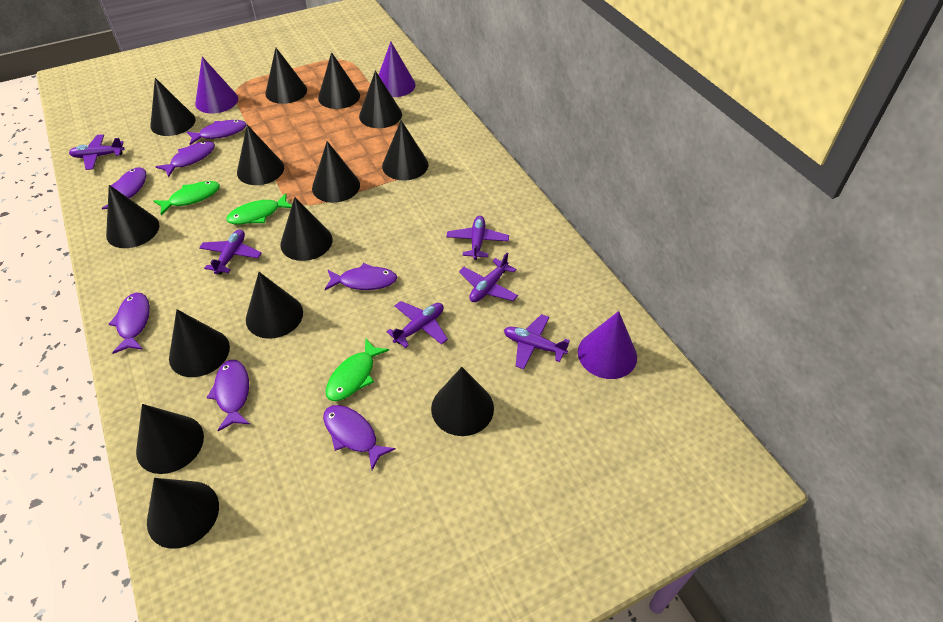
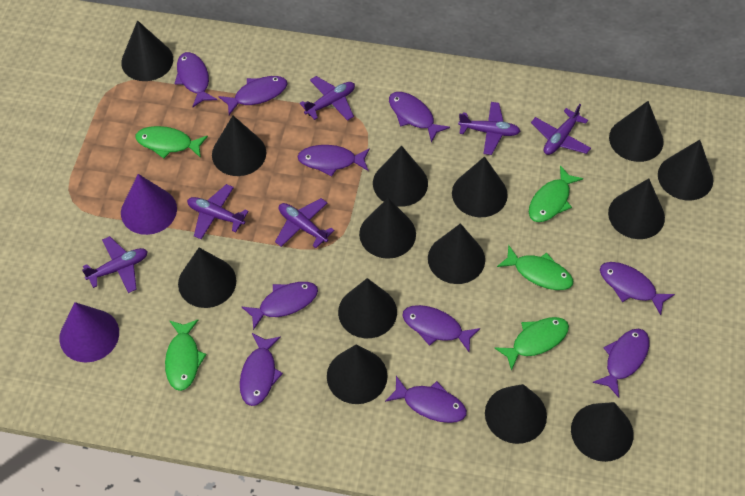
green fish: 3 -> 5
purple cone: 3 -> 2
purple fish: 7 -> 10

